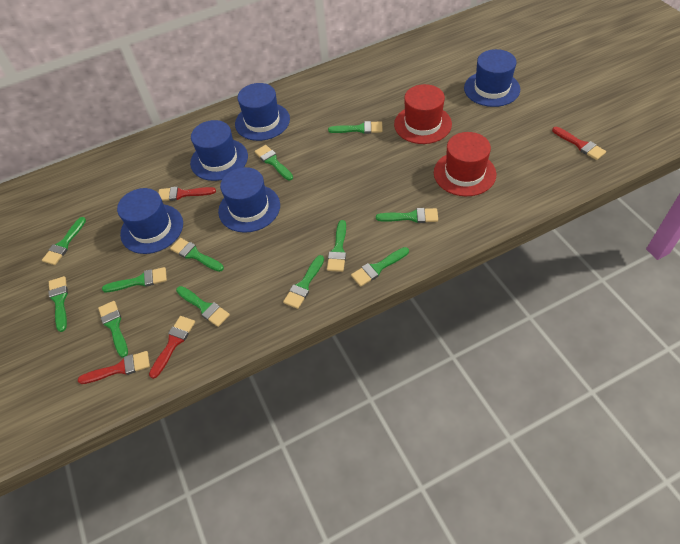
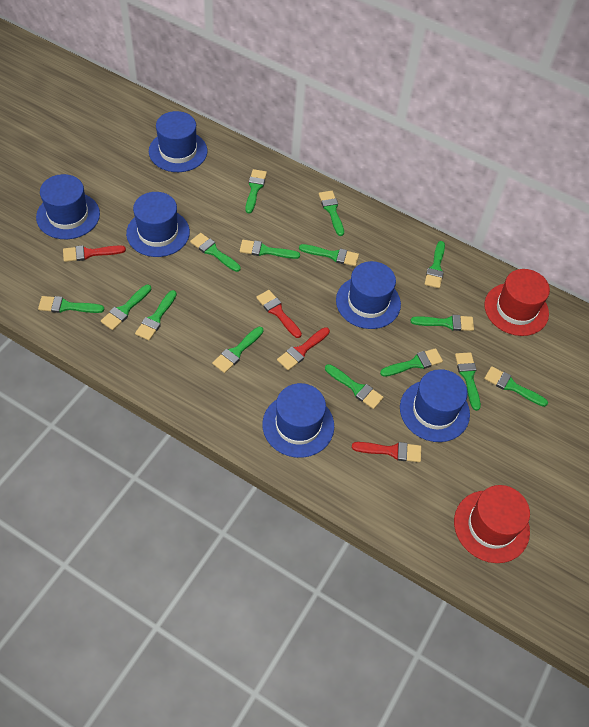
blue hat: 5 -> 6
green brush: 12 -> 15

